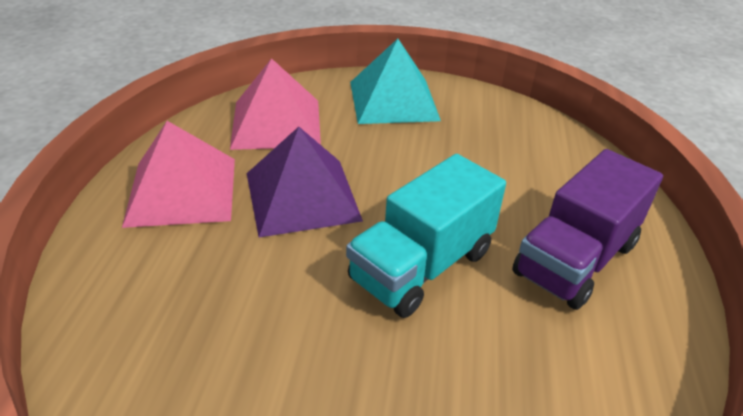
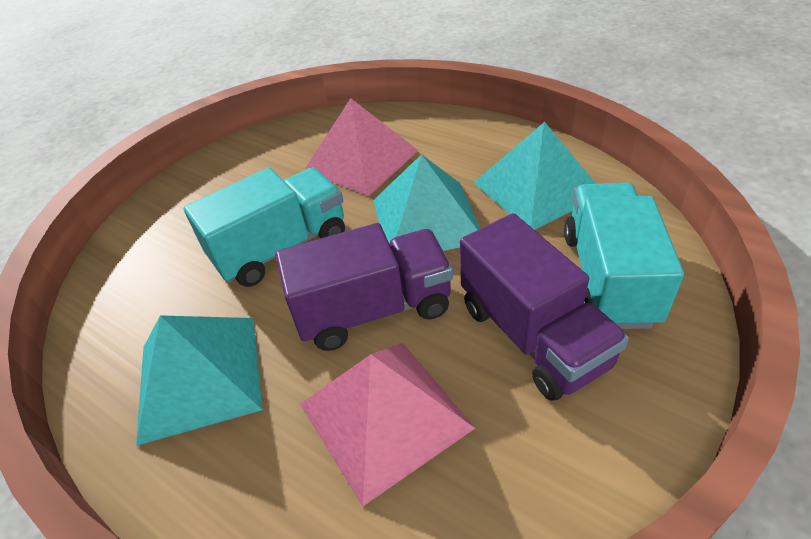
purple pyramid: 1 -> 0
purple truck: 1 -> 2
turquoise pyramid: 1 -> 3
turquoise truck: 1 -> 2

